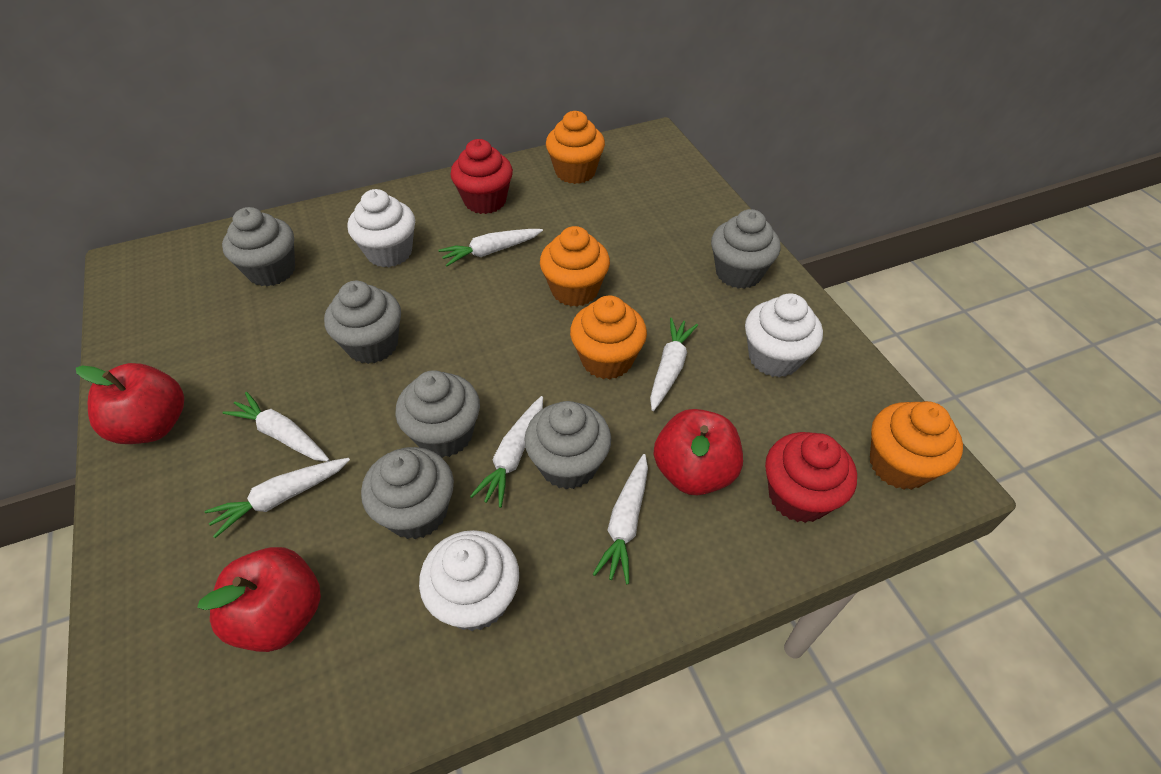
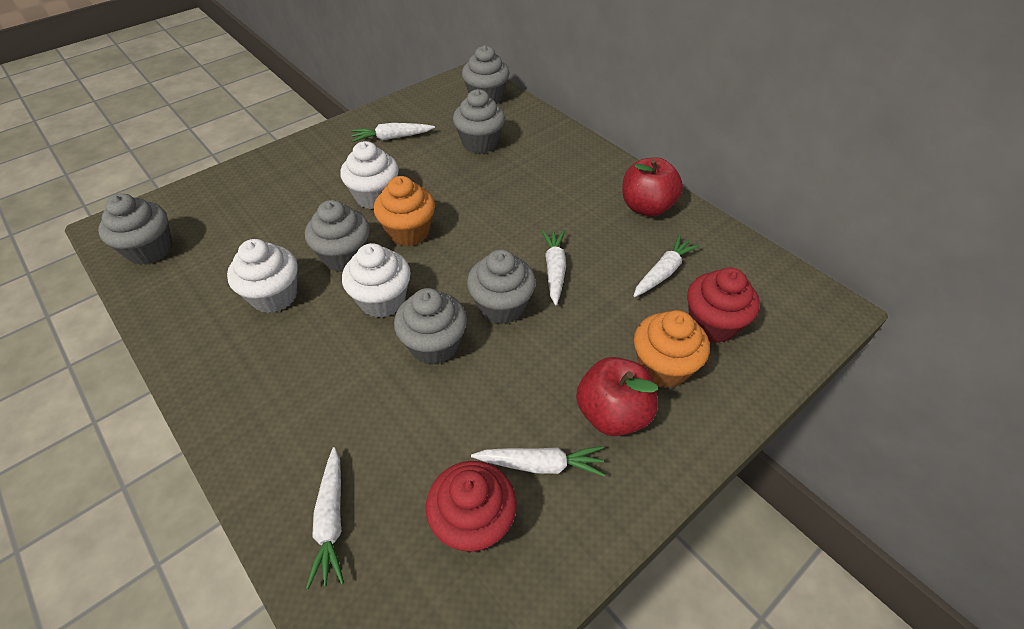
orange cupcake: 4 -> 2
red apple: 3 -> 2
white carrot: 6 -> 5

